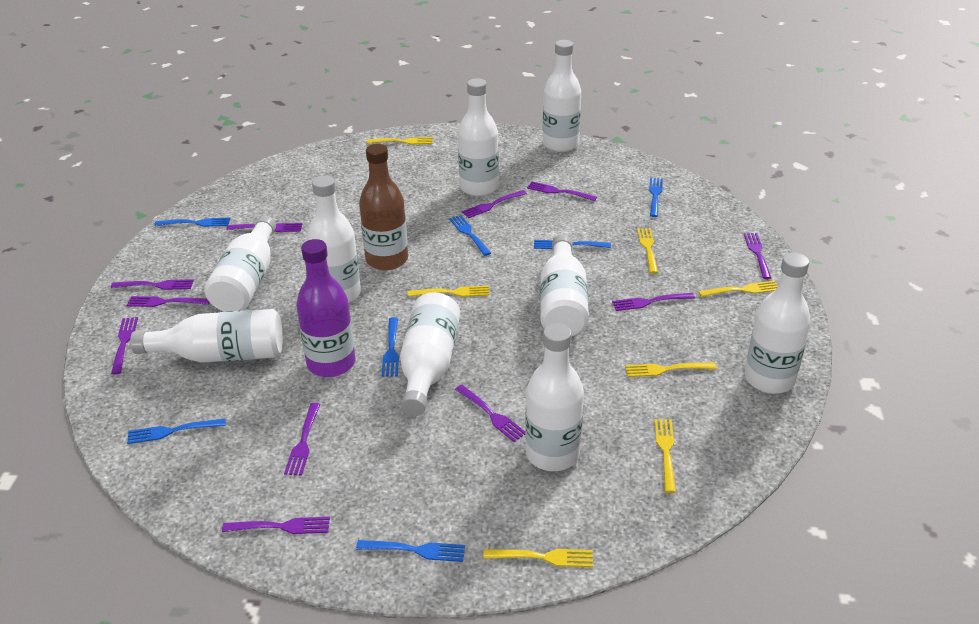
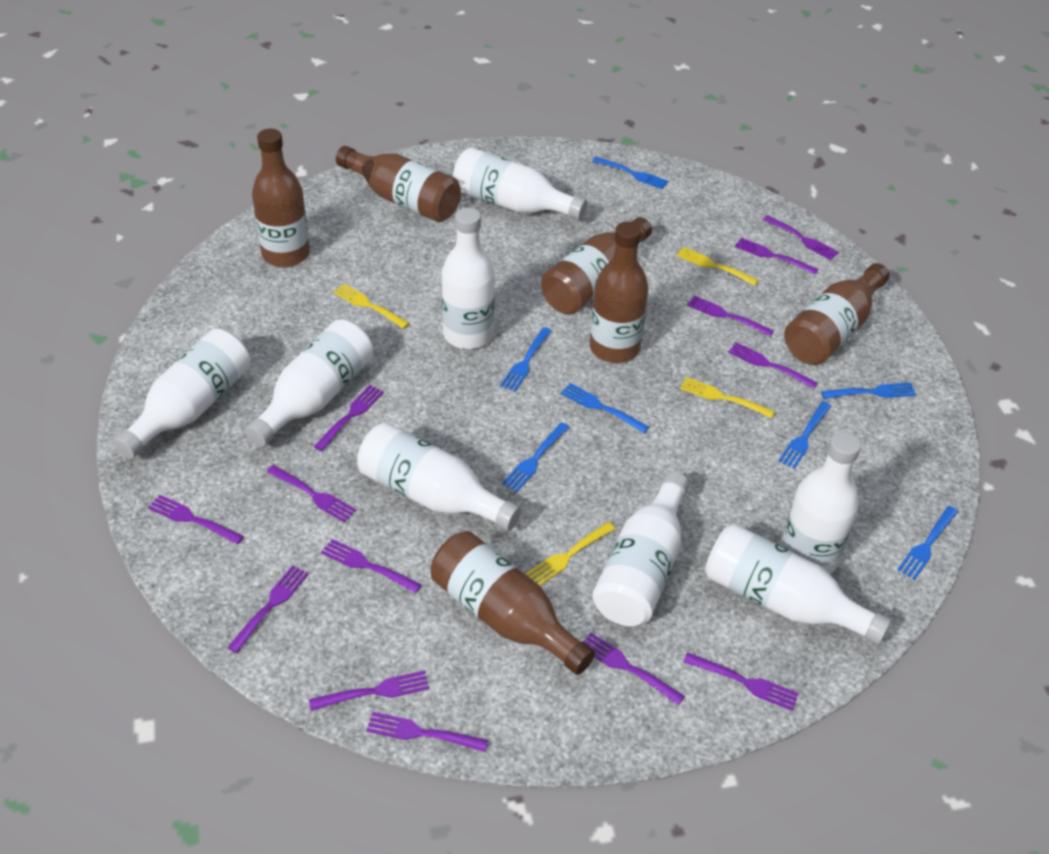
brown bottle: 1 -> 6
purple bottle: 1 -> 0
purple fork: 11 -> 13
white bottle: 9 -> 8
yellow fork: 7 -> 4

